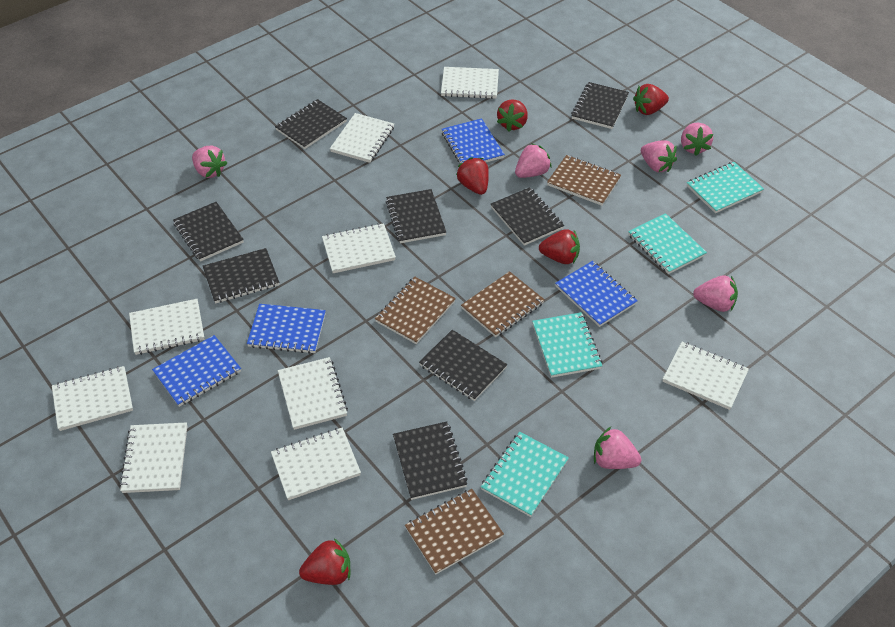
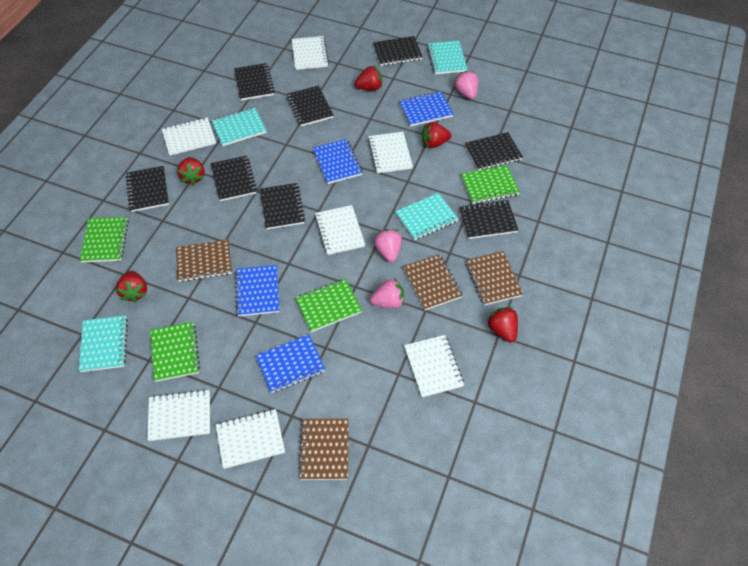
green notebook: 0 -> 4
pink strawberry: 6 -> 3
white notebook: 9 -> 7

